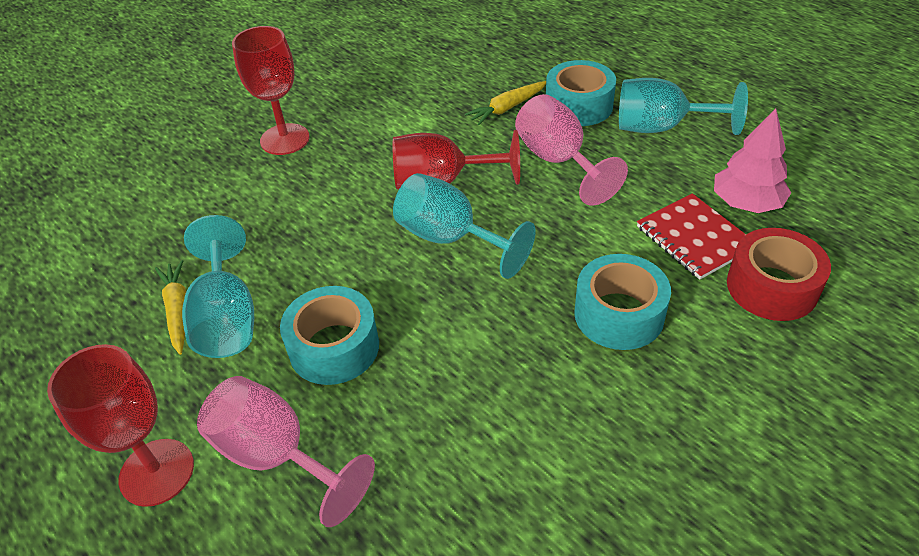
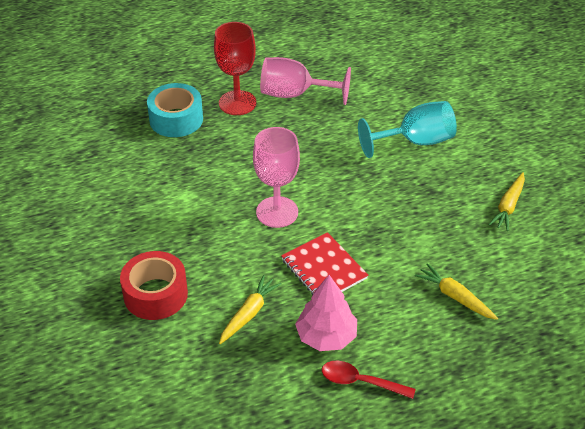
red goblet: 3 -> 1
red spoon: 0 -> 1
turquoise goblet: 3 -> 1
turquoise tape: 3 -> 1
yellow carrot: 2 -> 3

